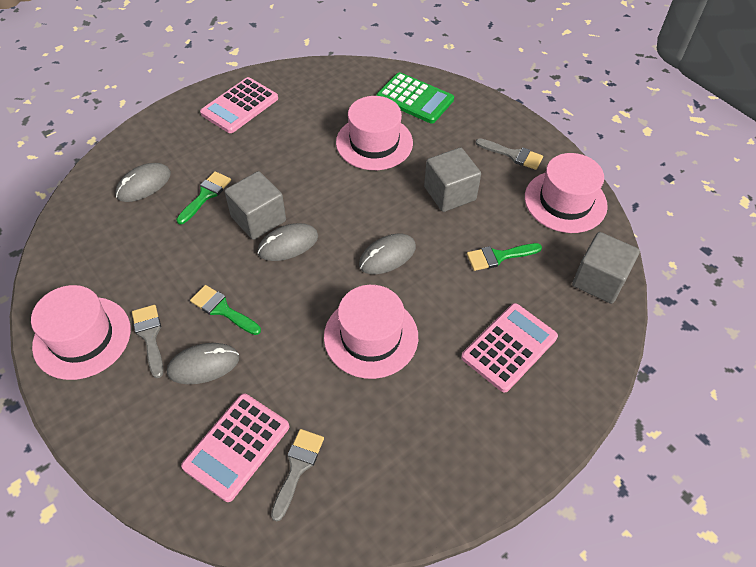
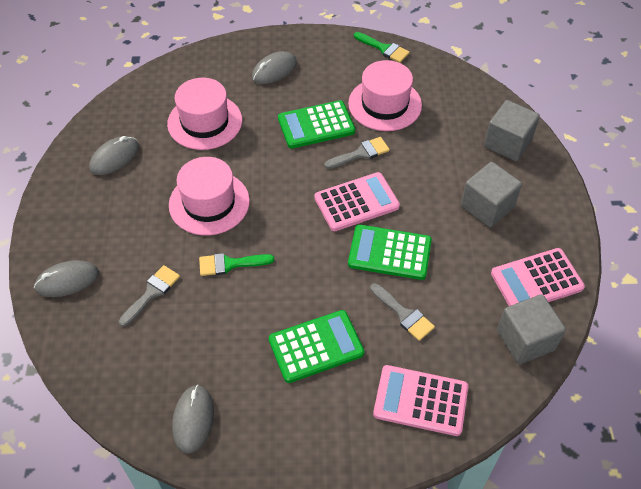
green brush: 3 -> 2
green calculator: 1 -> 3
pink hat: 4 -> 3

